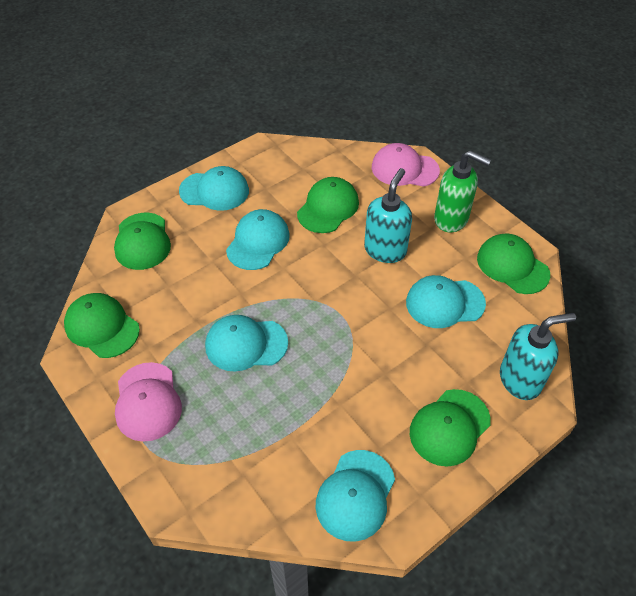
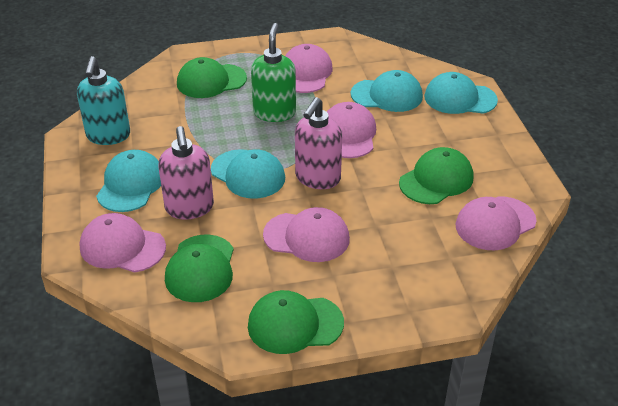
green cap: 5 -> 4
pink cap: 2 -> 5
pink soap dispenser: 0 -> 2
turquoise cap: 5 -> 4
turquoise soap dispenser: 2 -> 1

